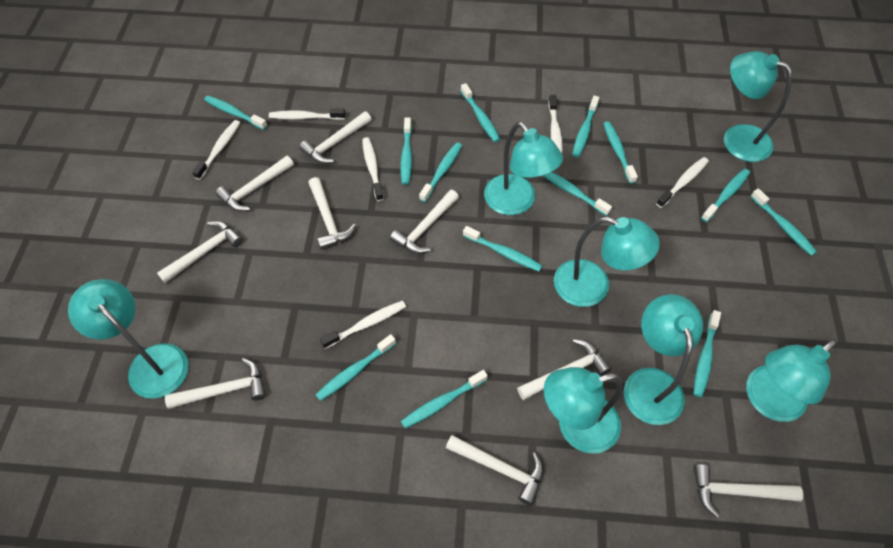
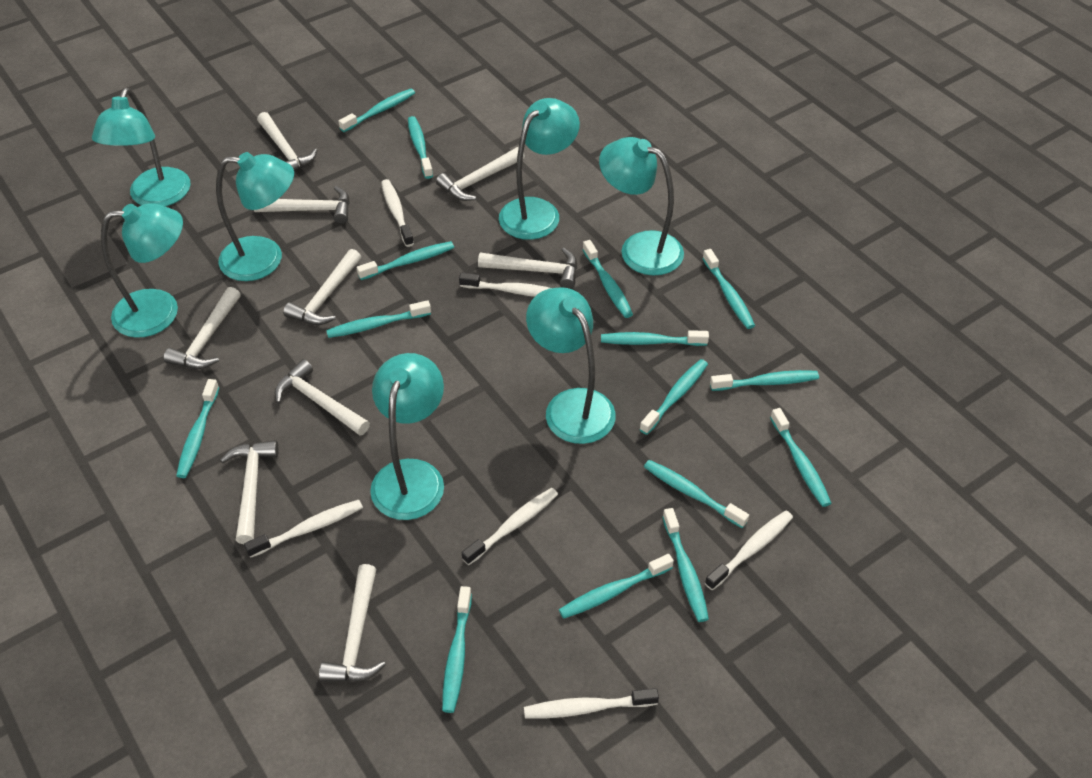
turquoise toothbrush: 13 -> 15

